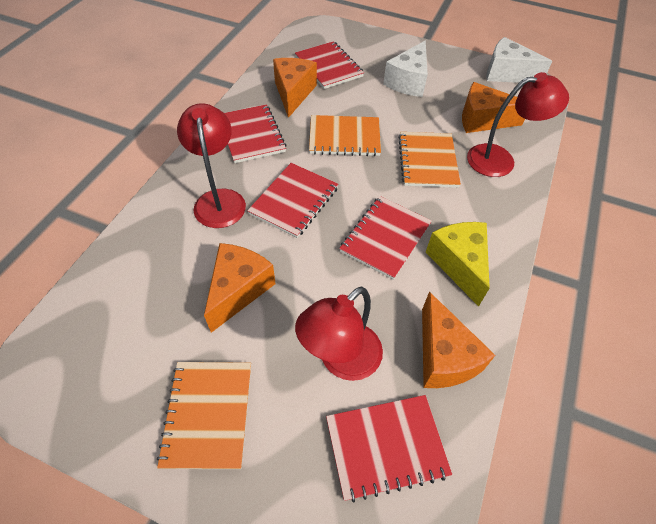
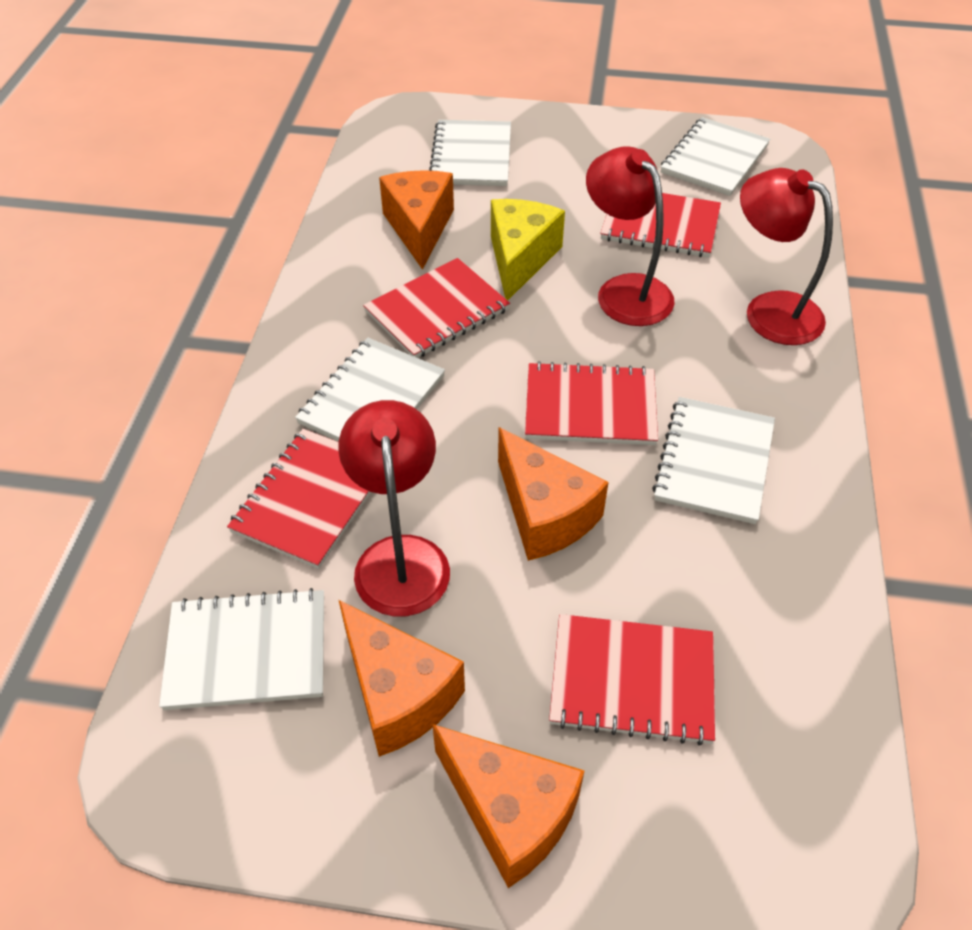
orange notebook: 3 -> 0
white cheese: 2 -> 0
white notebook: 0 -> 5

